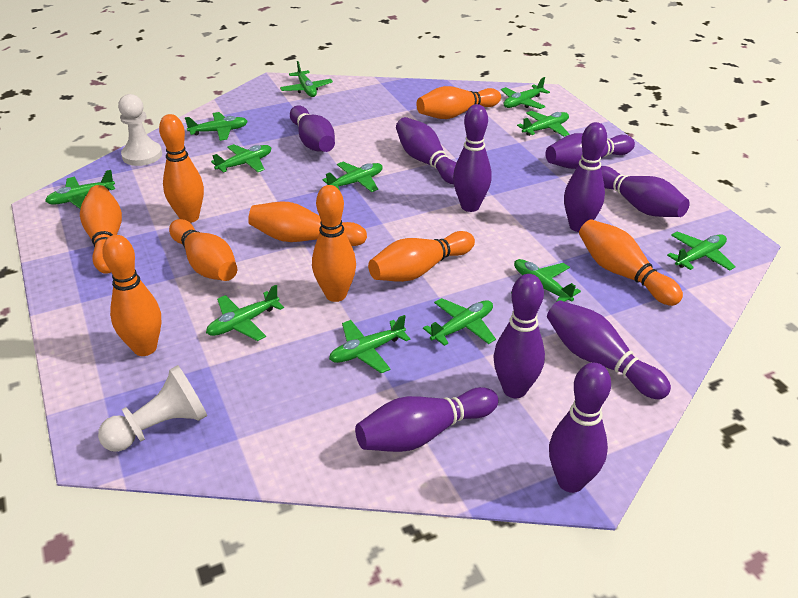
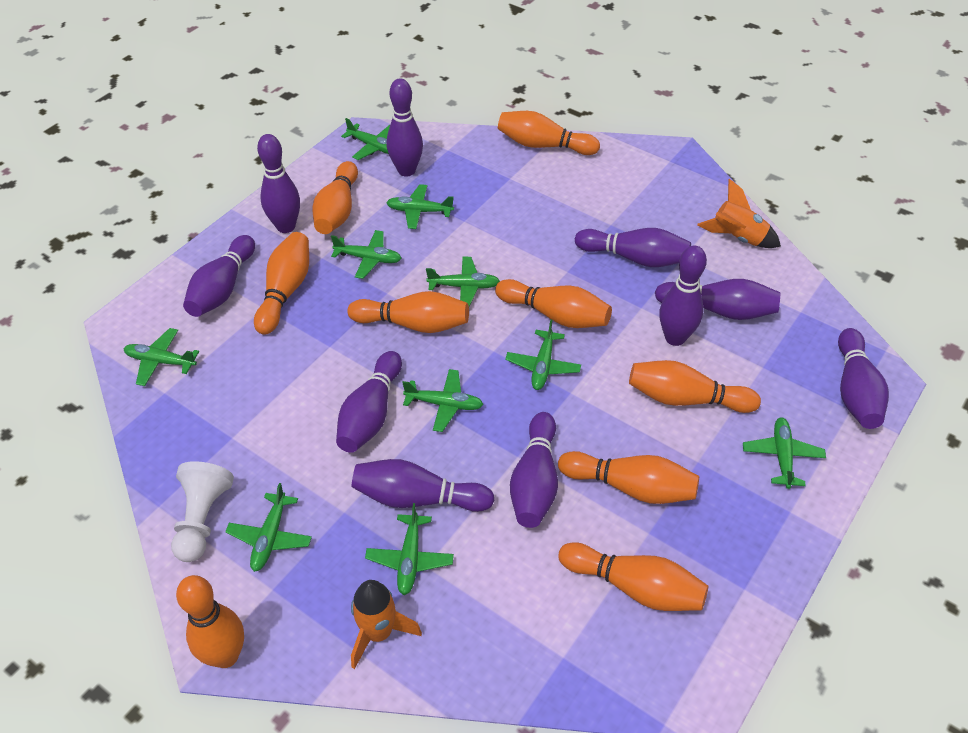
green plane: 12 -> 10
orange rocket: 0 -> 2
white pawn: 2 -> 1

